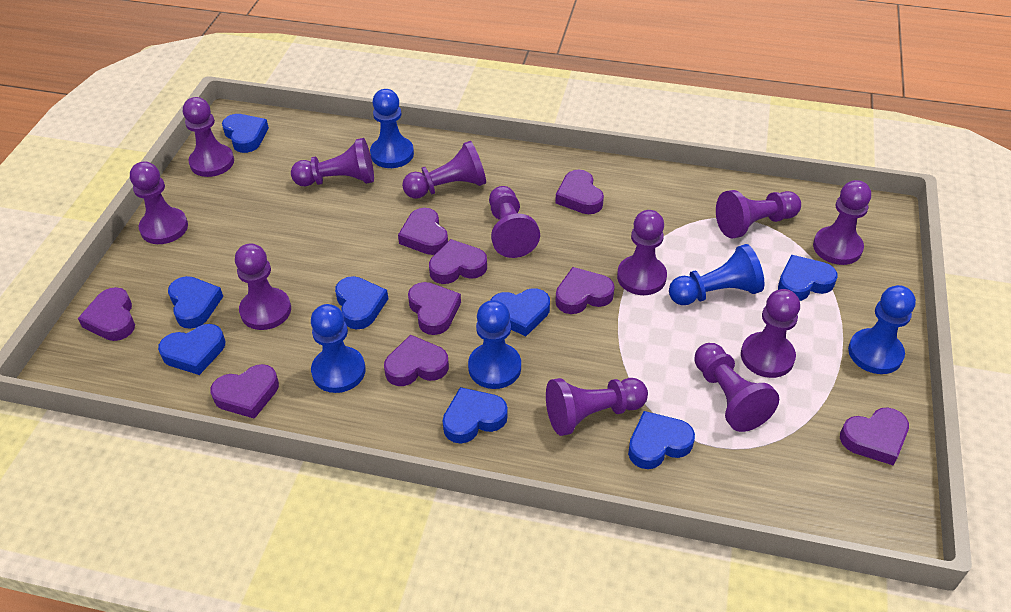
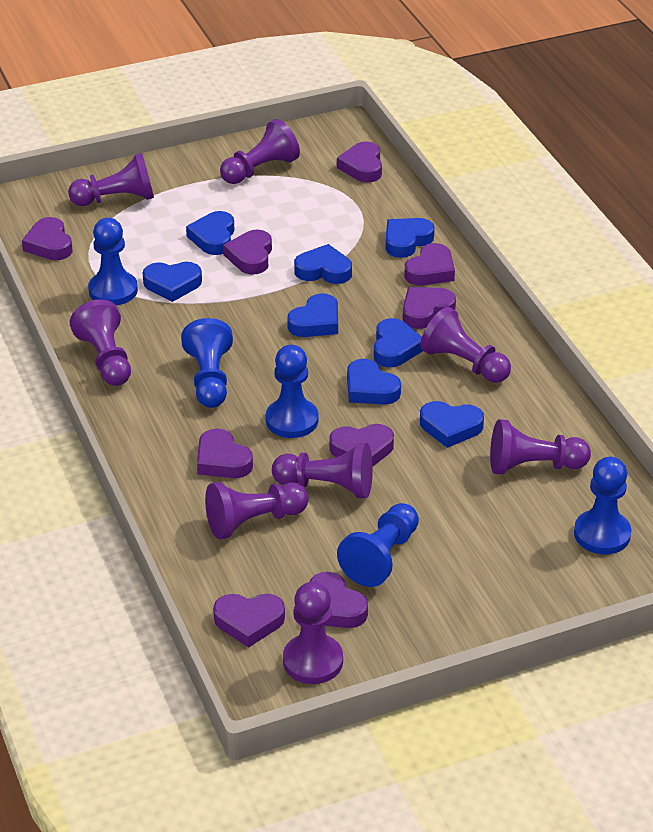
purple pawn: 12 -> 8

